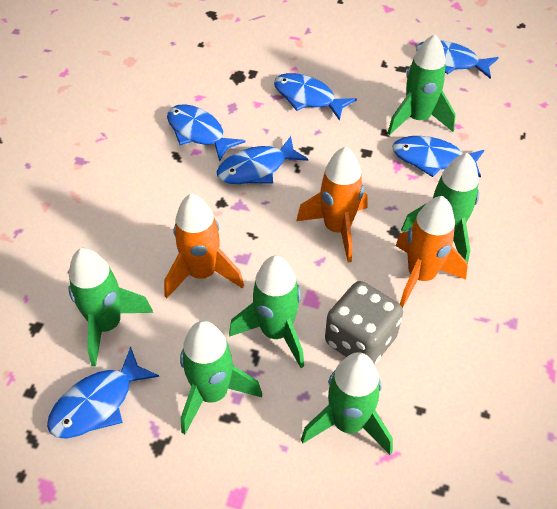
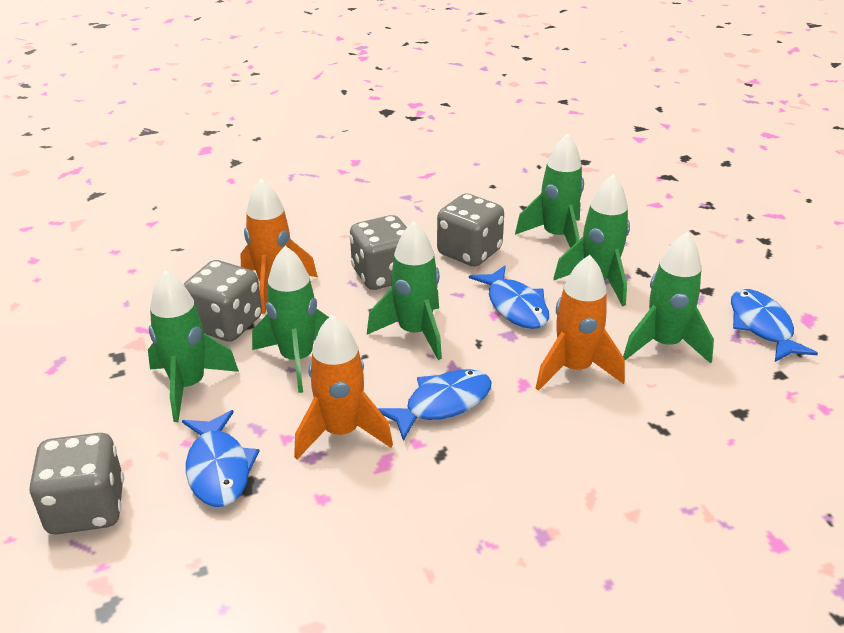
blue fish: 6 -> 4
grey dice: 1 -> 4

